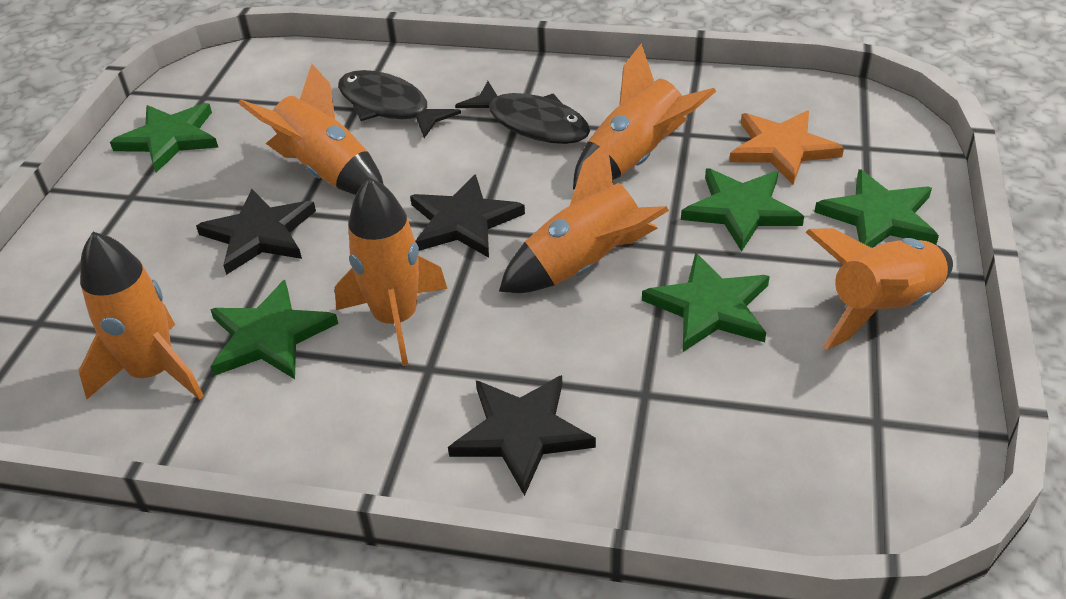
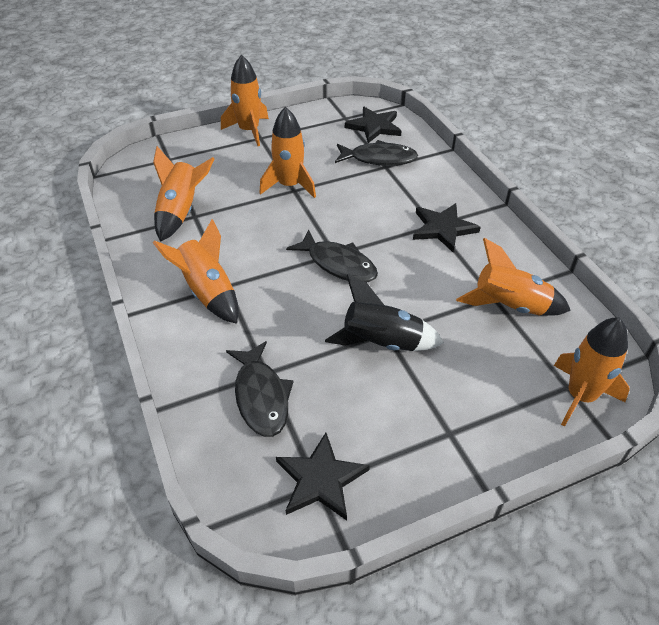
black fish: 2 -> 3
black rocket: 0 -> 1
green star: 5 -> 0
orange star: 1 -> 0

